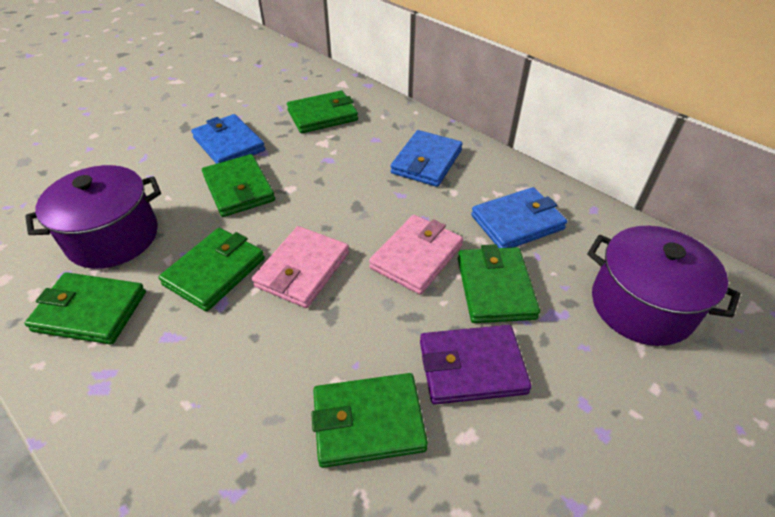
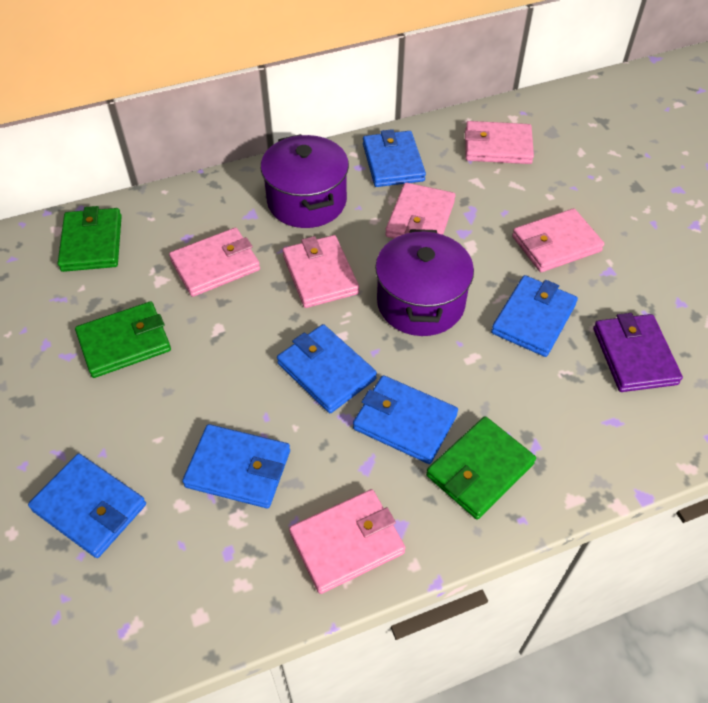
blue wallet: 3 -> 6
green wallet: 6 -> 3
pink wallet: 2 -> 6

